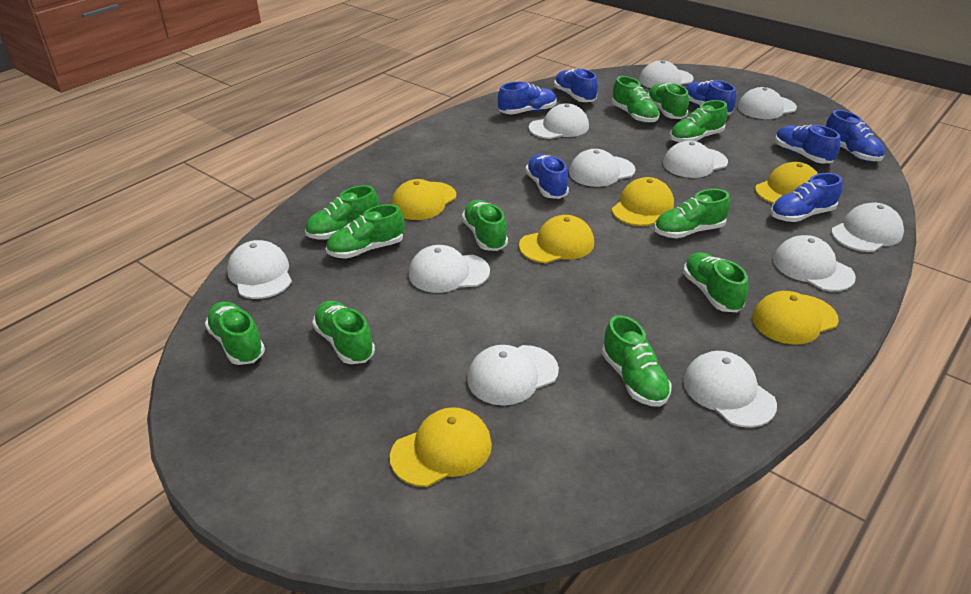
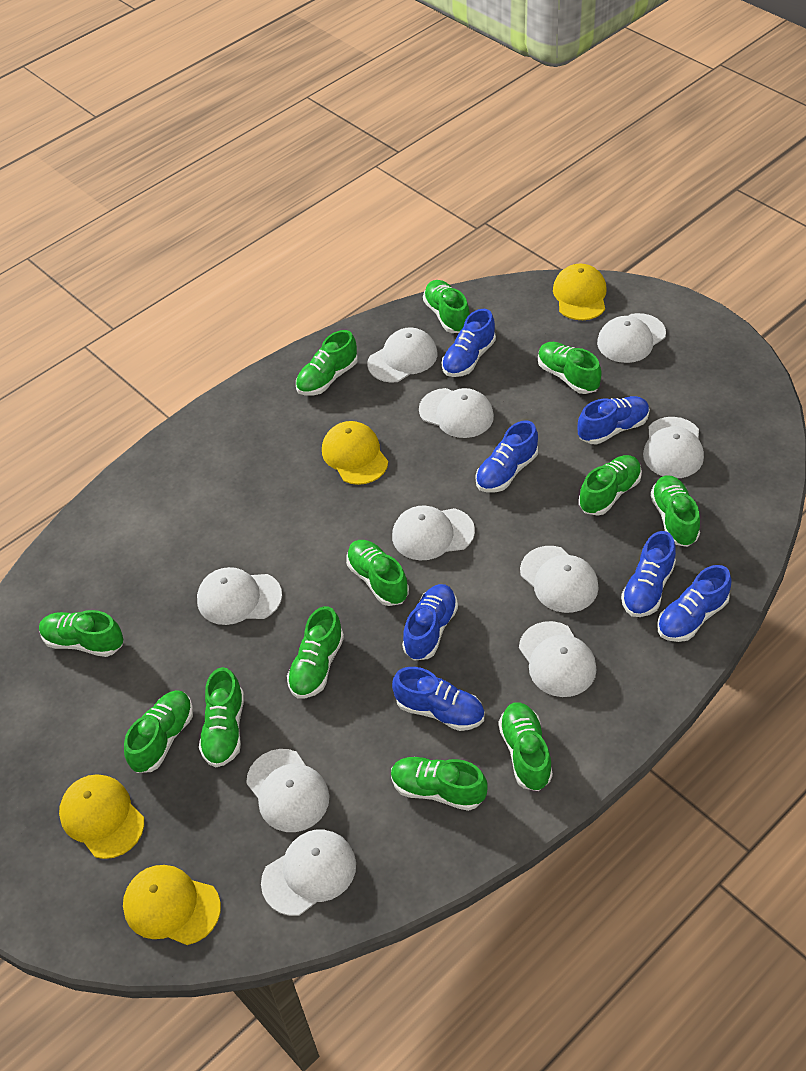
green shoe: 11 -> 12
white cap: 11 -> 10
yellow cap: 6 -> 4

